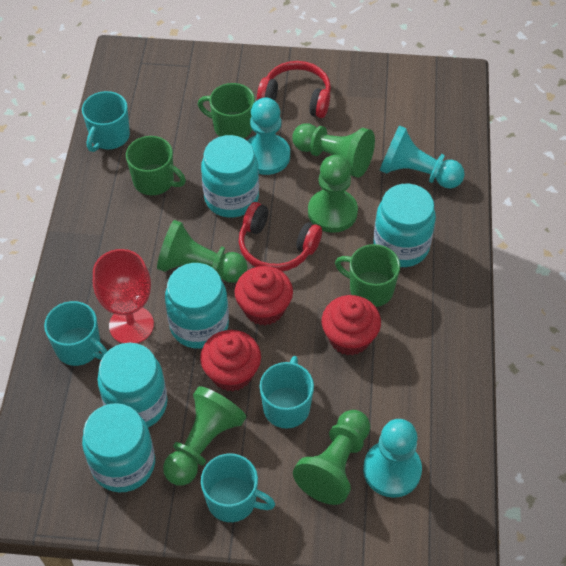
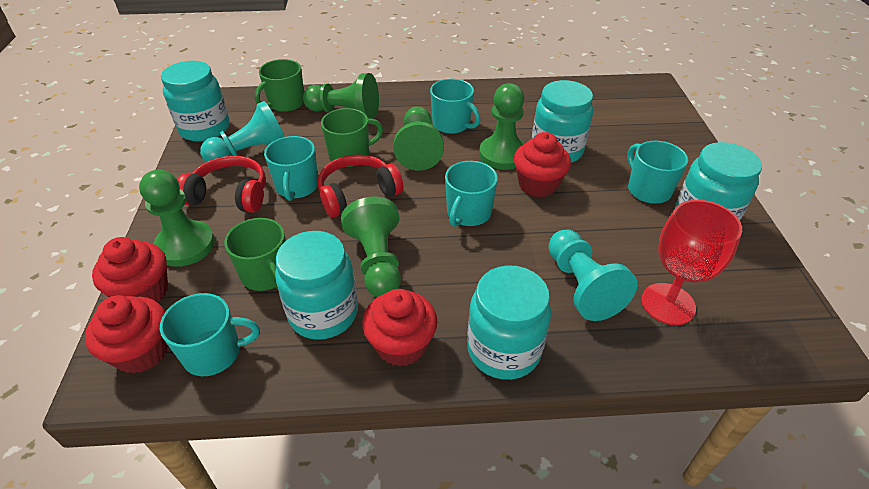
red cupcake: 3 -> 4
turquoise mug: 4 -> 5
turquoise pawn: 3 -> 2

